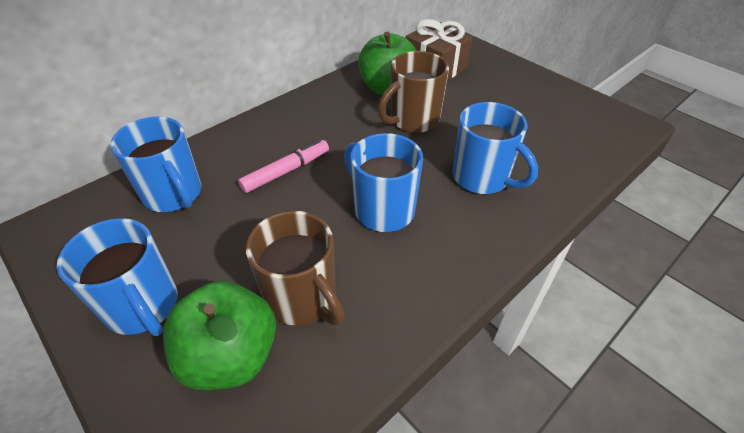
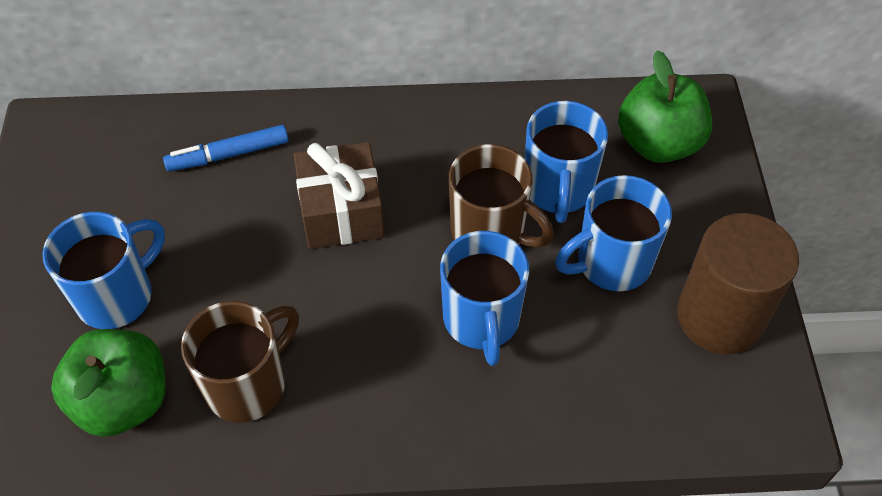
blue marker: 0 -> 1
brown cylinder: 0 -> 1
pink marker: 1 -> 0

